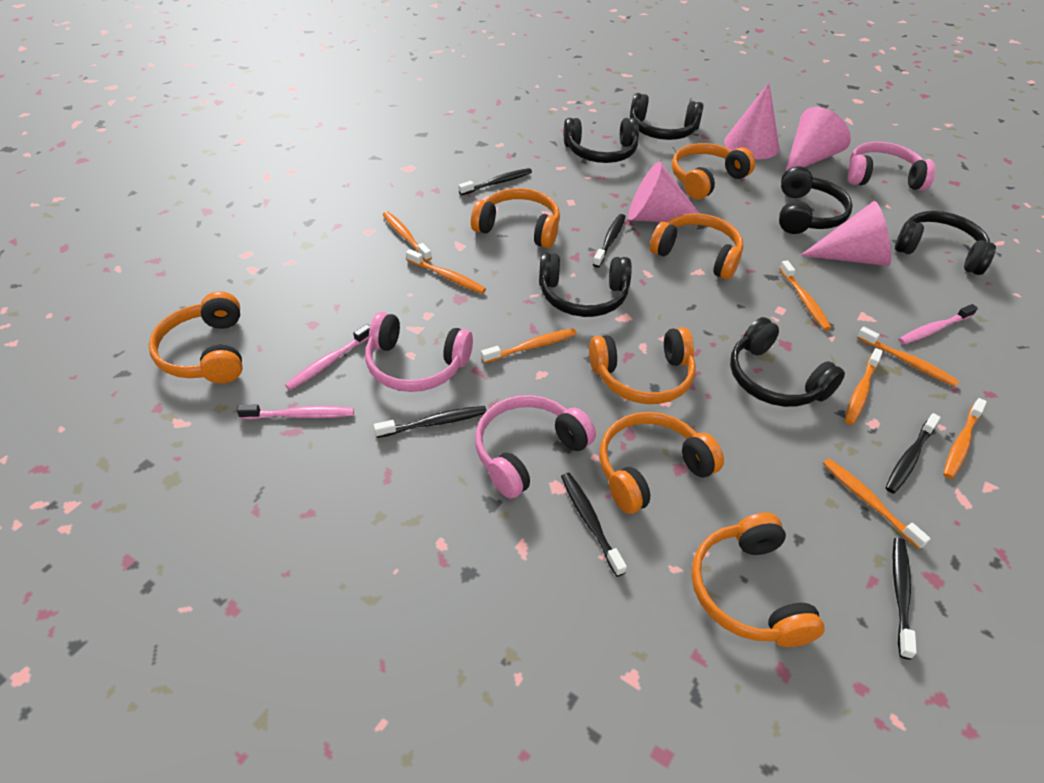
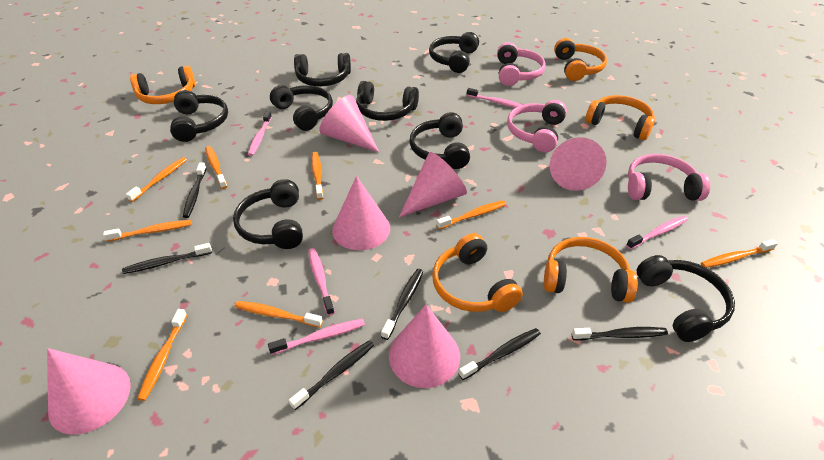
black headphones: 6 -> 8
orange headphones: 7 -> 5
pink cone: 4 -> 6
pink toothbrush: 3 -> 5

